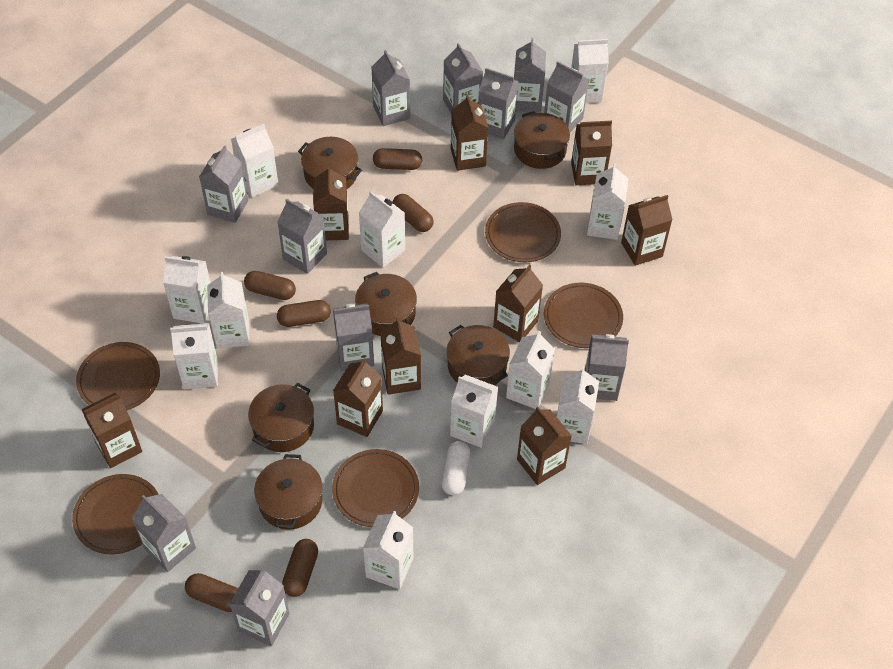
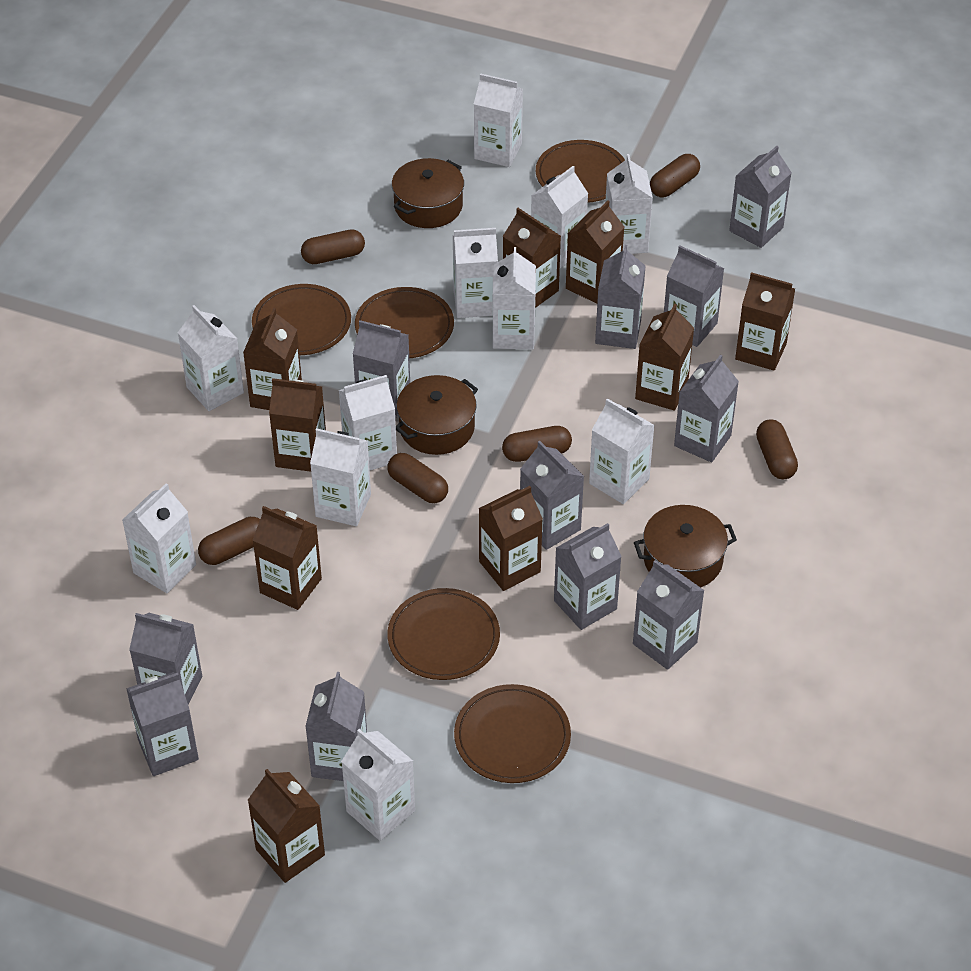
brown pot: 6 -> 3
white capsule: 1 -> 0

